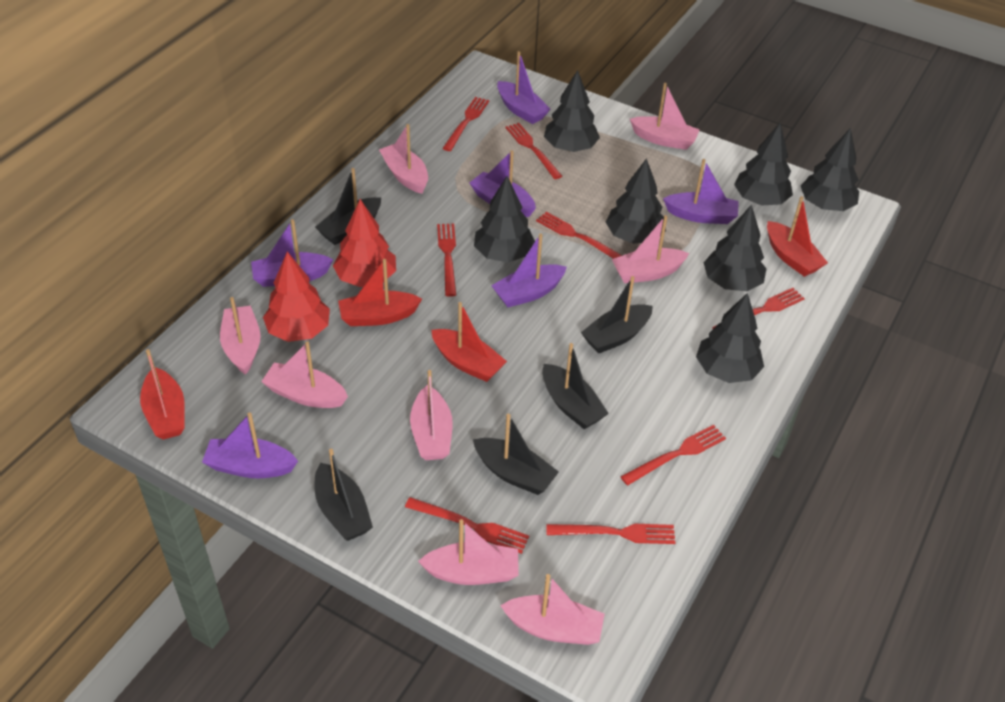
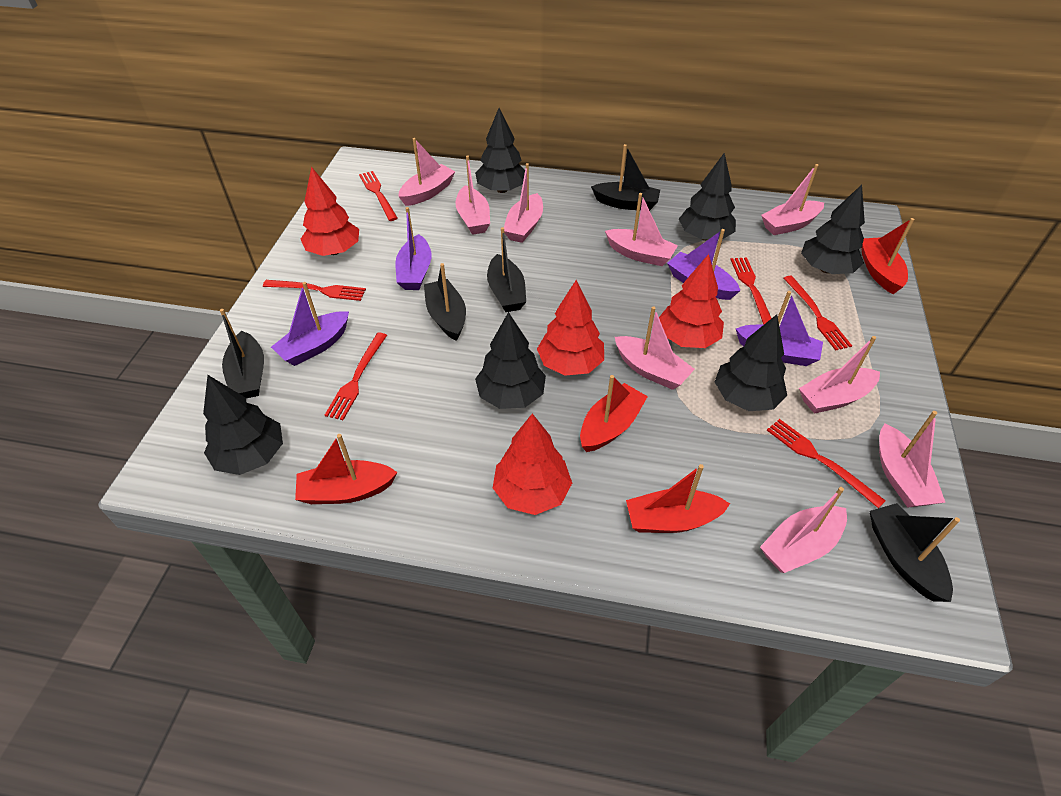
black tree: 7 -> 6
pink boat: 8 -> 9
purple boat: 6 -> 4
red fork: 8 -> 6
red tree: 2 -> 4

